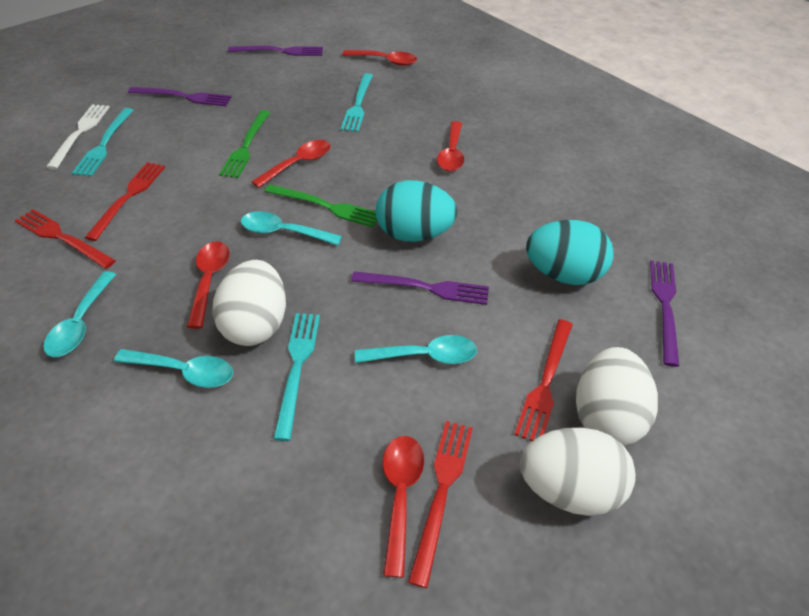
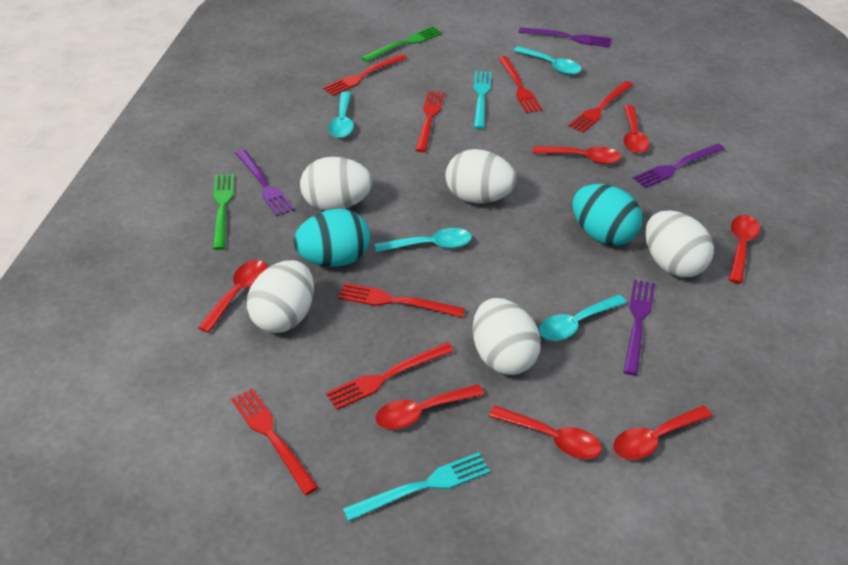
red fork: 4 -> 7
red spoon: 5 -> 7
turquoise fork: 3 -> 2
white egg: 3 -> 5
white fork: 1 -> 0

